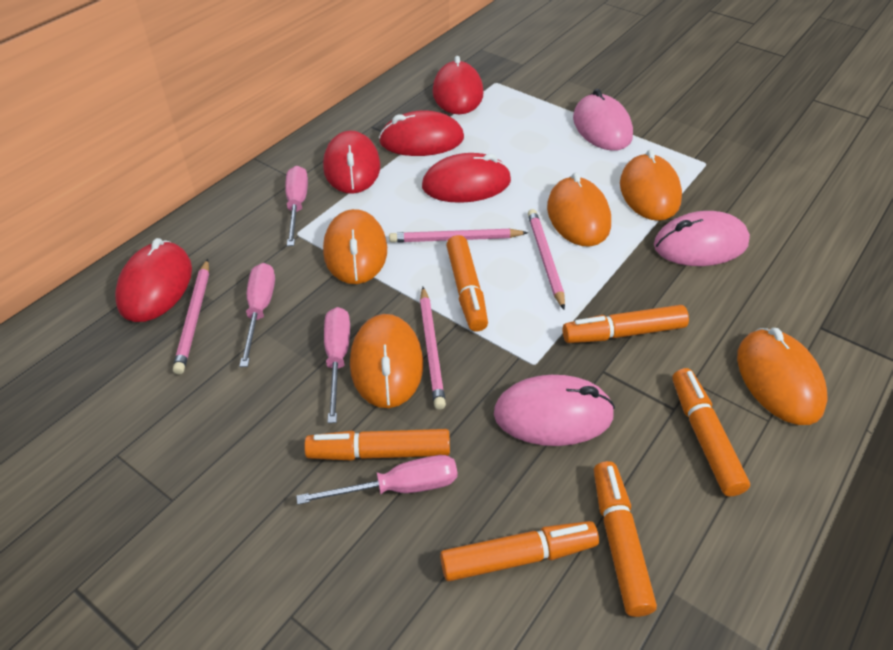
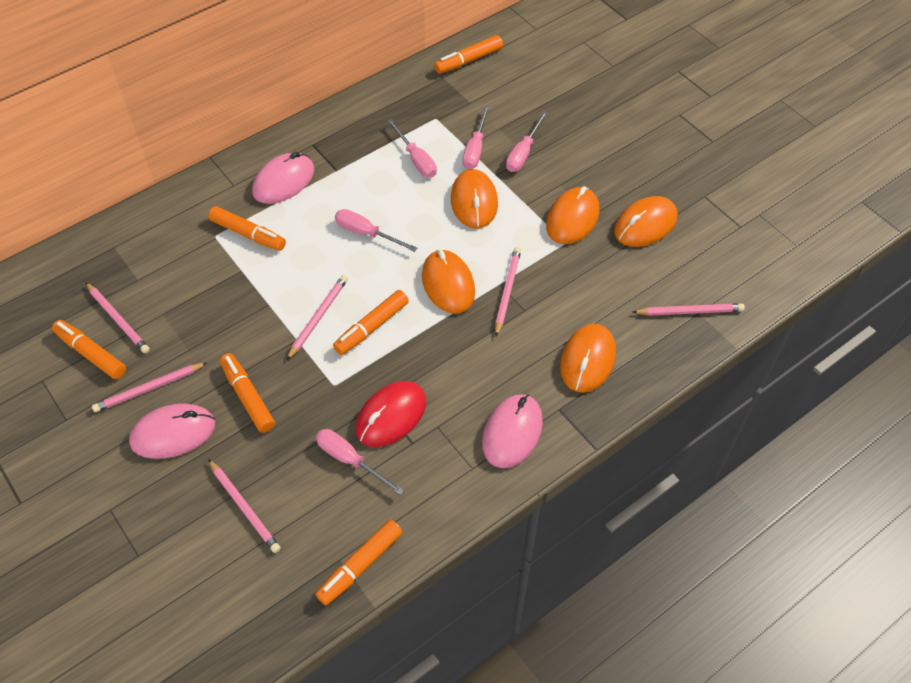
pink pencil: 4 -> 6
pink screwdriver: 4 -> 5
red mouse: 5 -> 1

